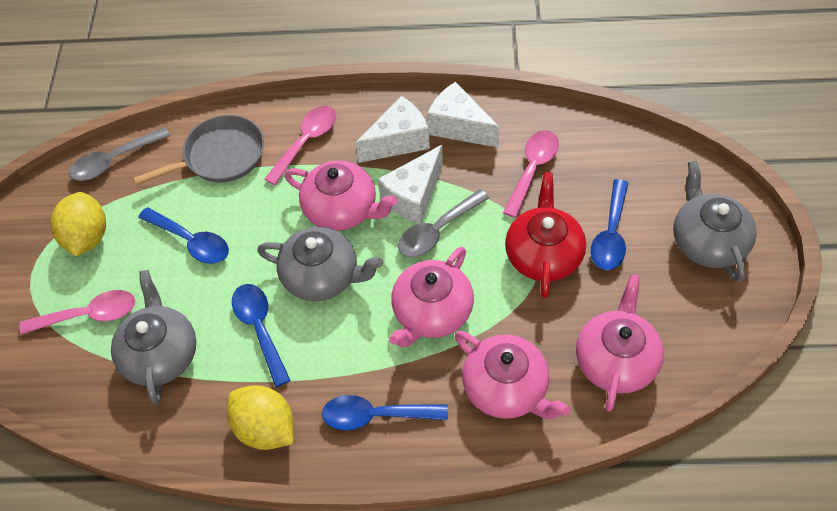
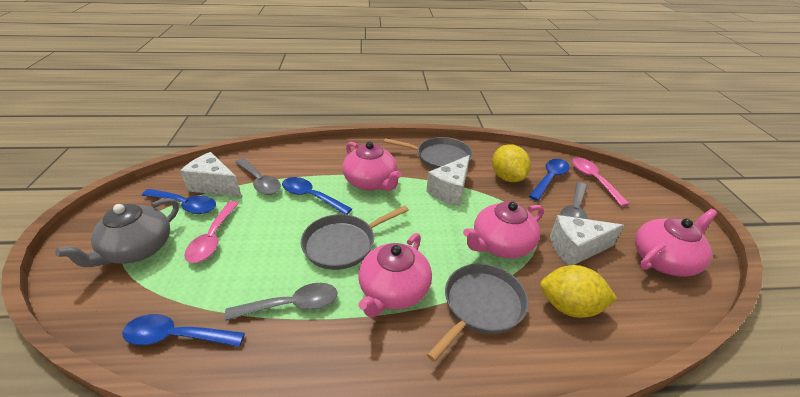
grey pan: 1 -> 3
grey spoon: 2 -> 3
grey teapot: 3 -> 1
pink spoon: 3 -> 2
red teapot: 1 -> 0

